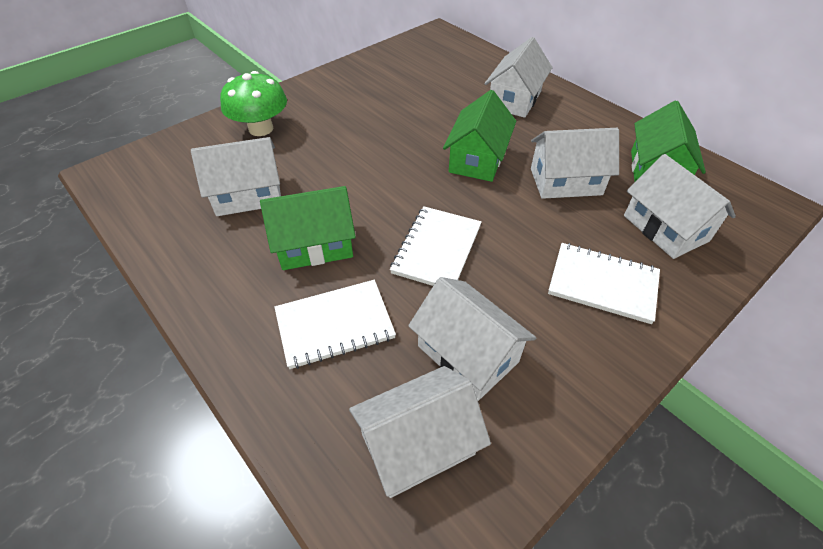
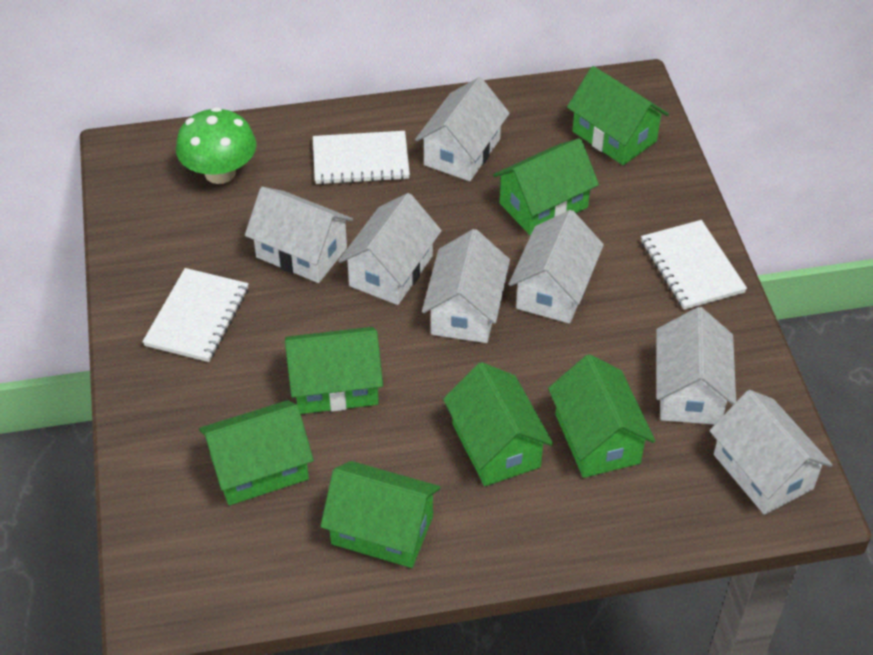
green house: 3 -> 7
white house: 6 -> 7

